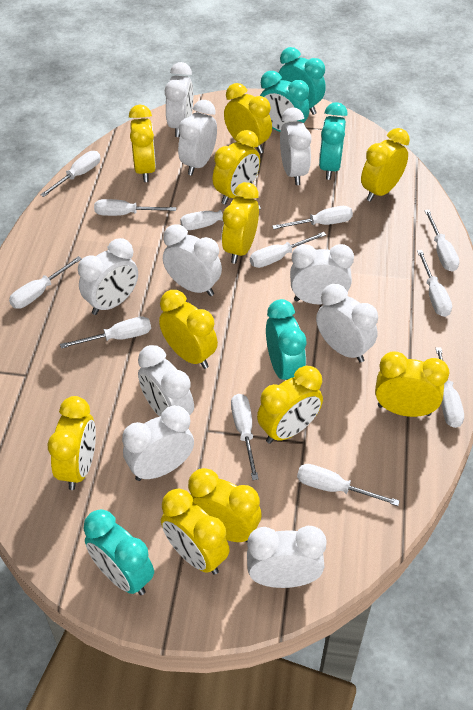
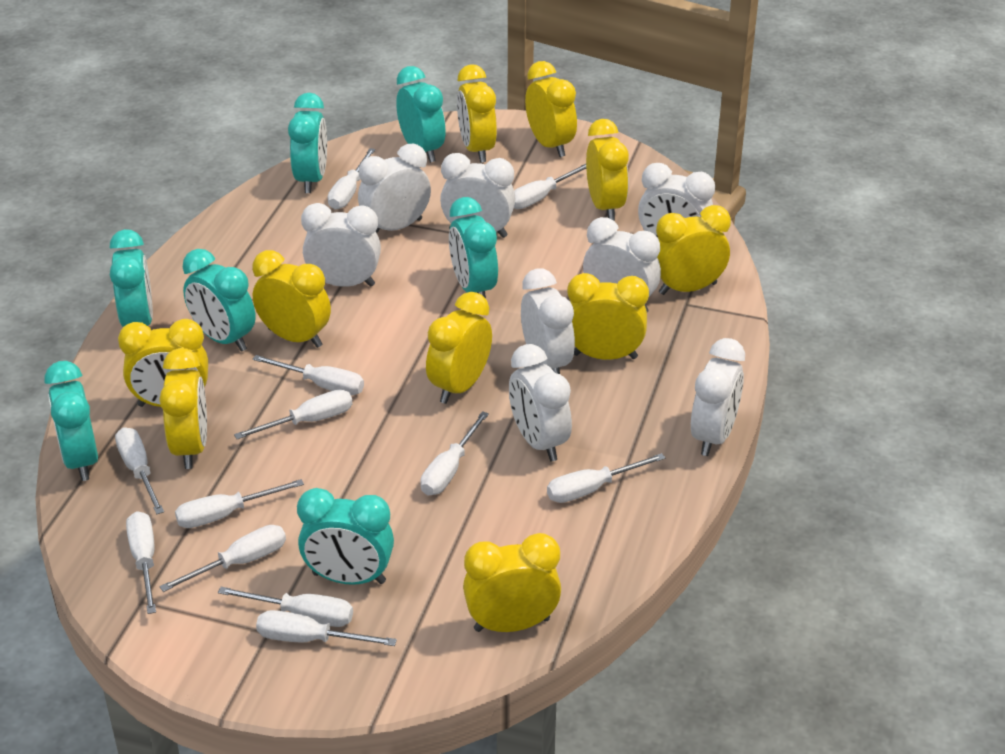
turquoise clock: 5 -> 7
white clock: 10 -> 8
yellow clock: 11 -> 10

